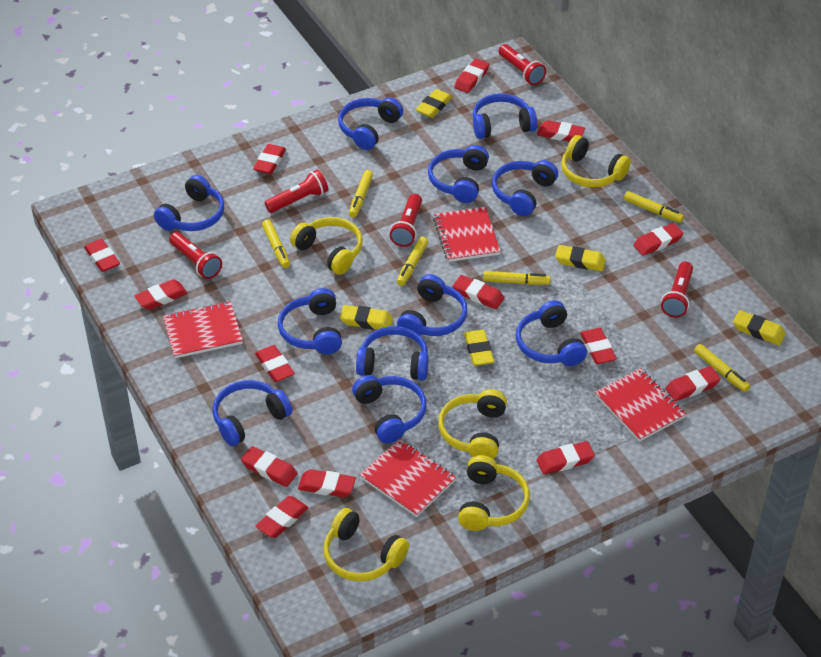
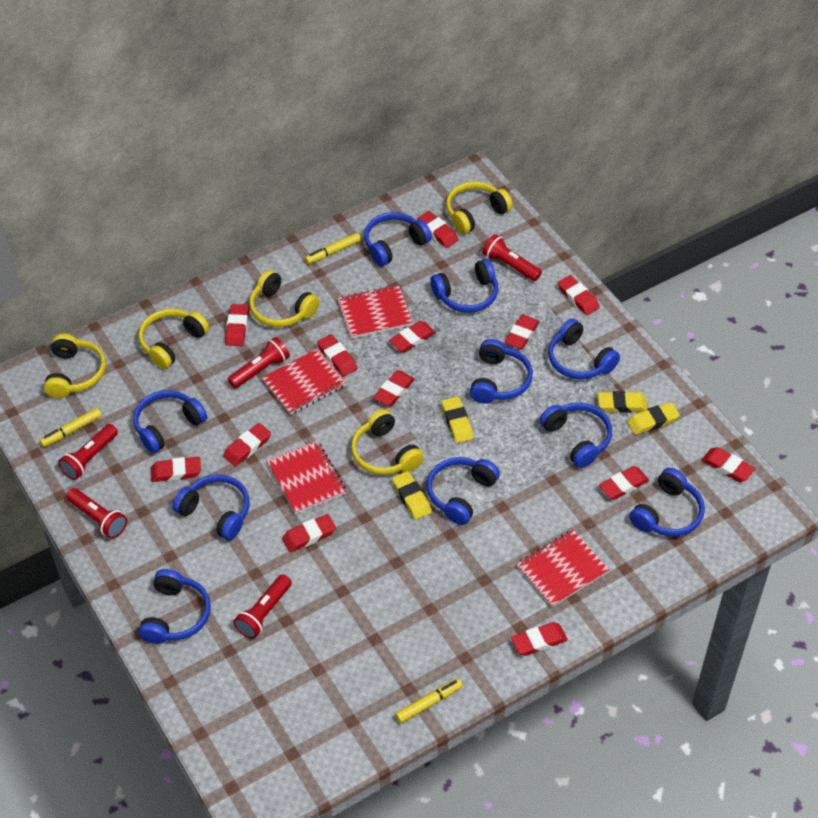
blue headphones: 11 -> 10
red eraser: 14 -> 13
yellow eraser: 5 -> 4
yellow marker: 6 -> 3

